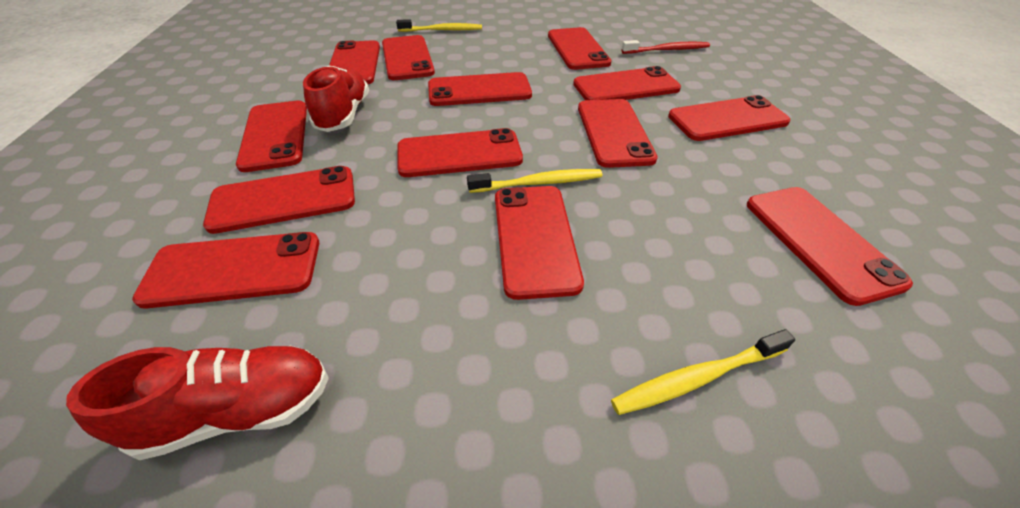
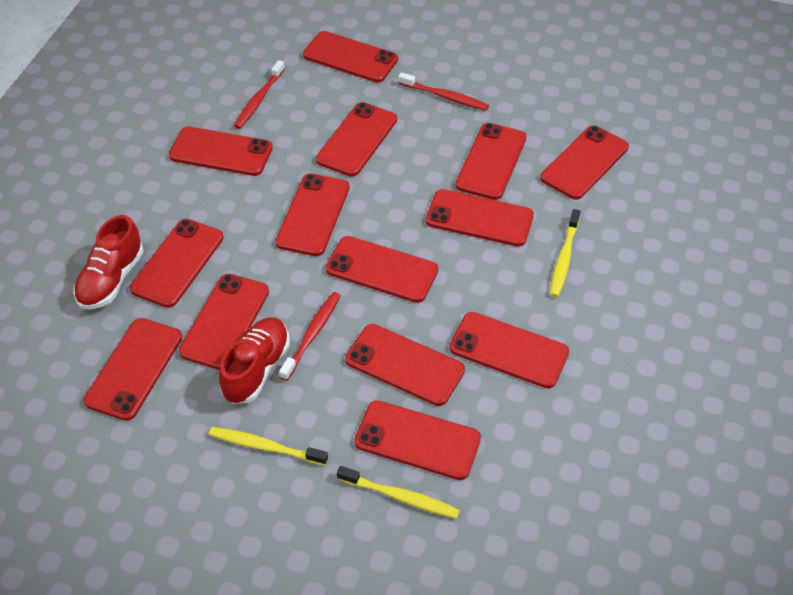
red phone: 13 -> 14
red toothbrush: 1 -> 3

